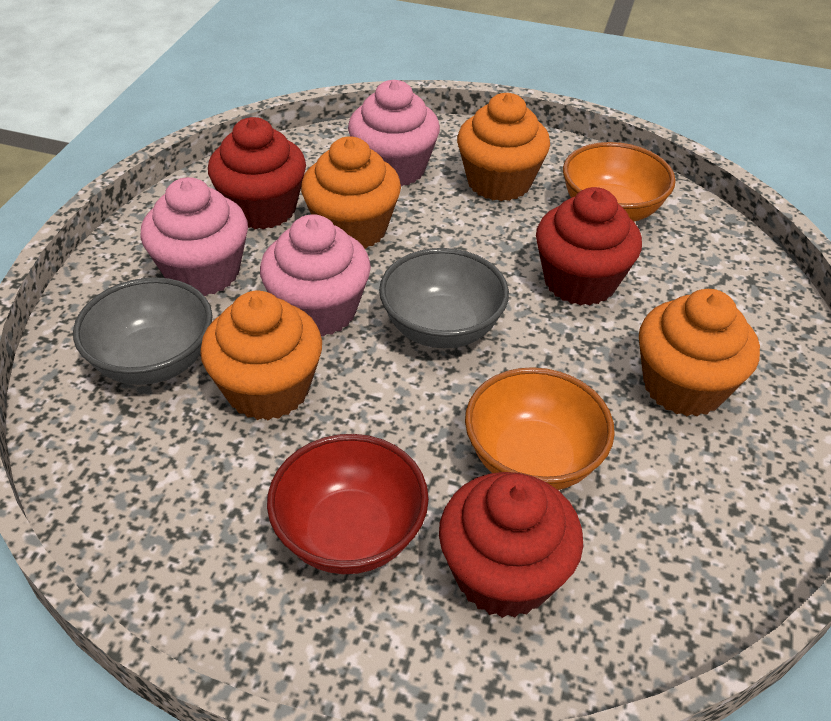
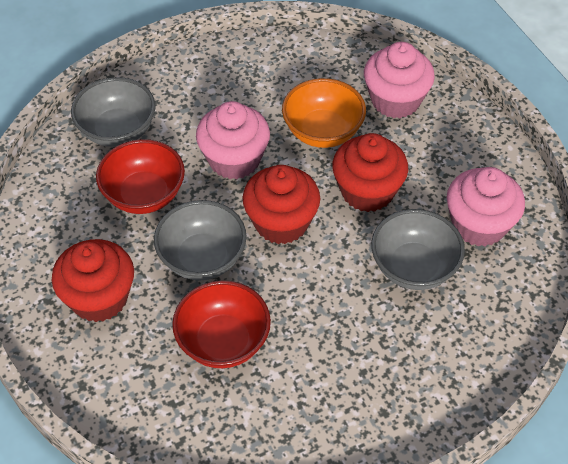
grey bowl: 2 -> 3
orange bowl: 2 -> 1
orange cupcake: 4 -> 0
red bowl: 1 -> 2

